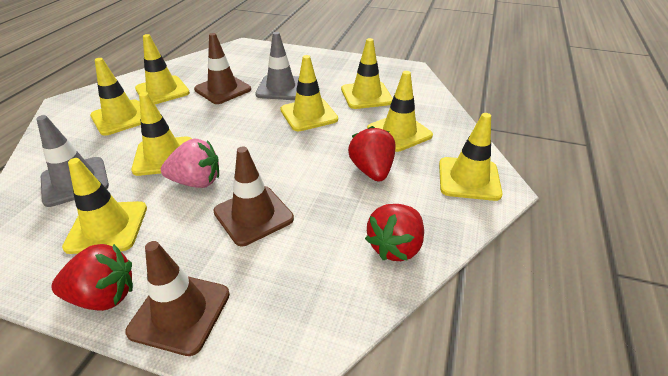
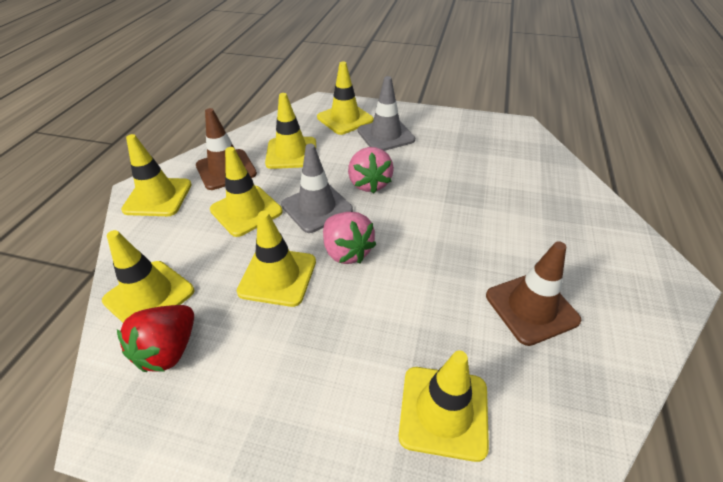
brown traffic cone: 3 -> 2
pink strawberry: 1 -> 2
red strawberry: 3 -> 1
yellow traffic cone: 8 -> 7

